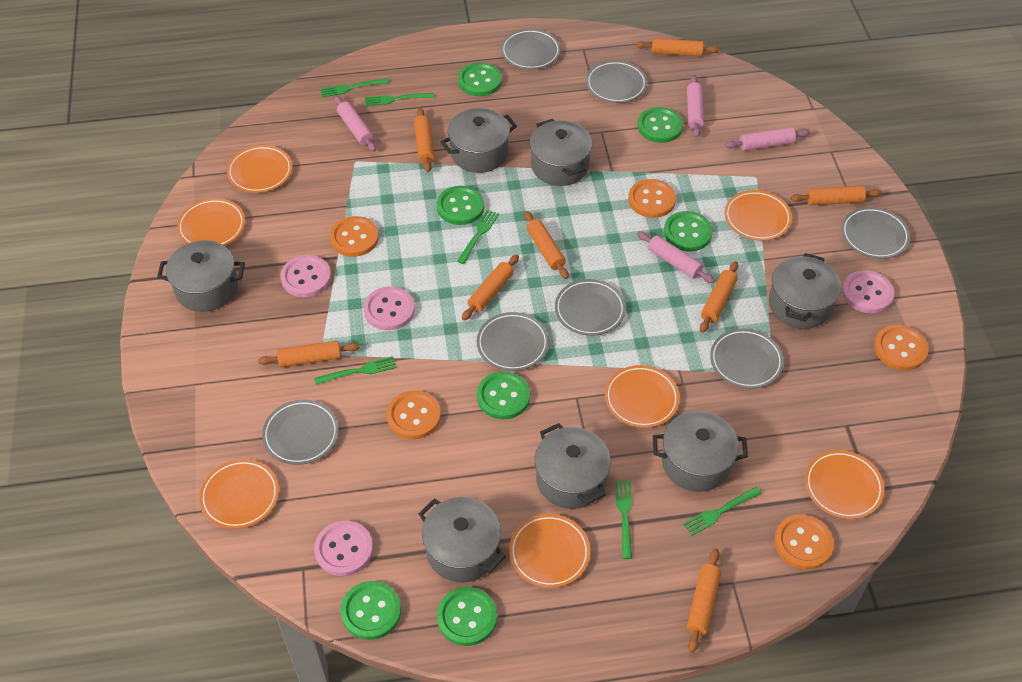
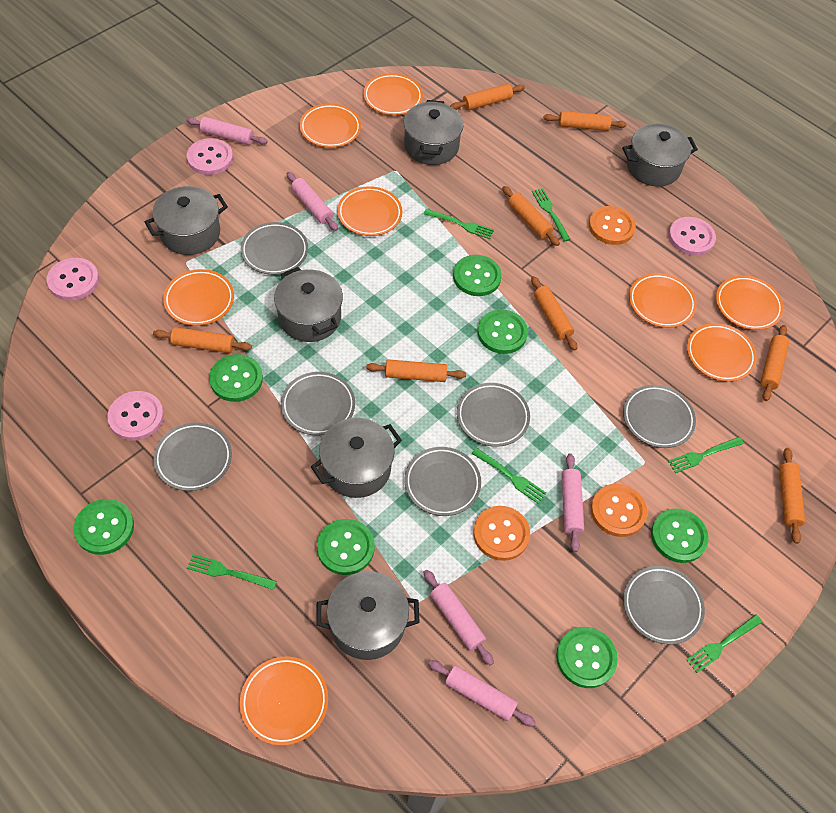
grey pot: 7 -> 6
orange button: 5 -> 3
orange plate: 7 -> 8
pink rolling pin: 4 -> 5

